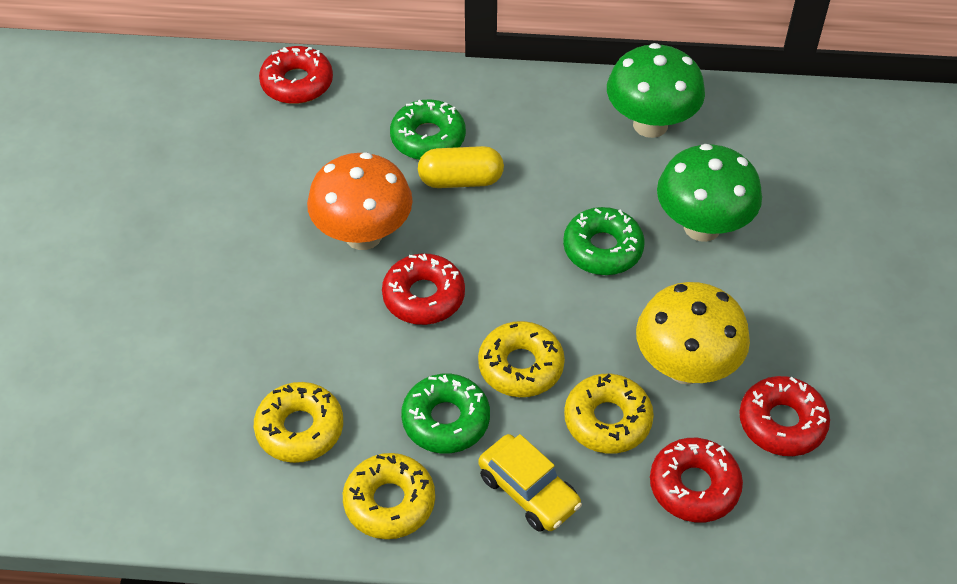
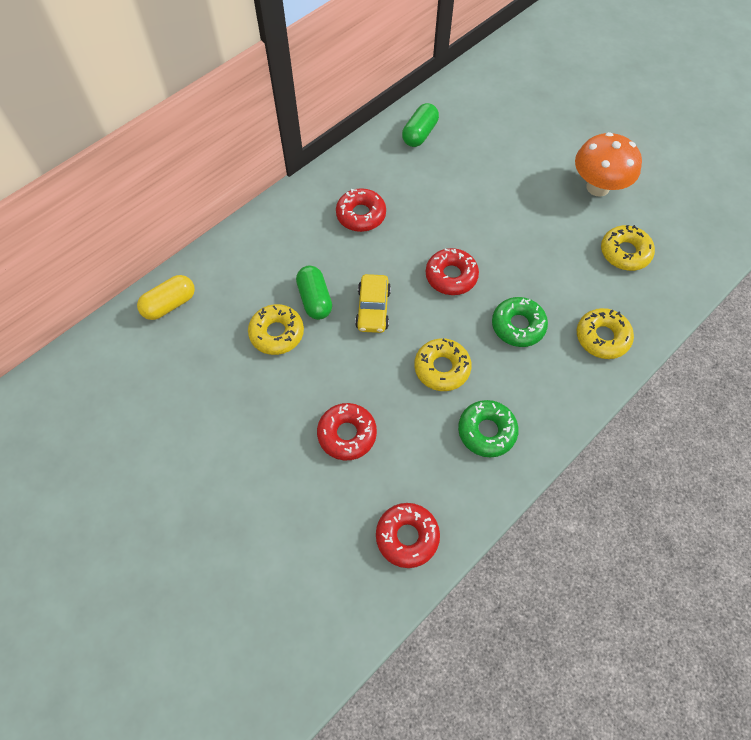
green capsule: 0 -> 2
green donut: 3 -> 2
green mushroom: 2 -> 0
yellow mushroom: 1 -> 0

